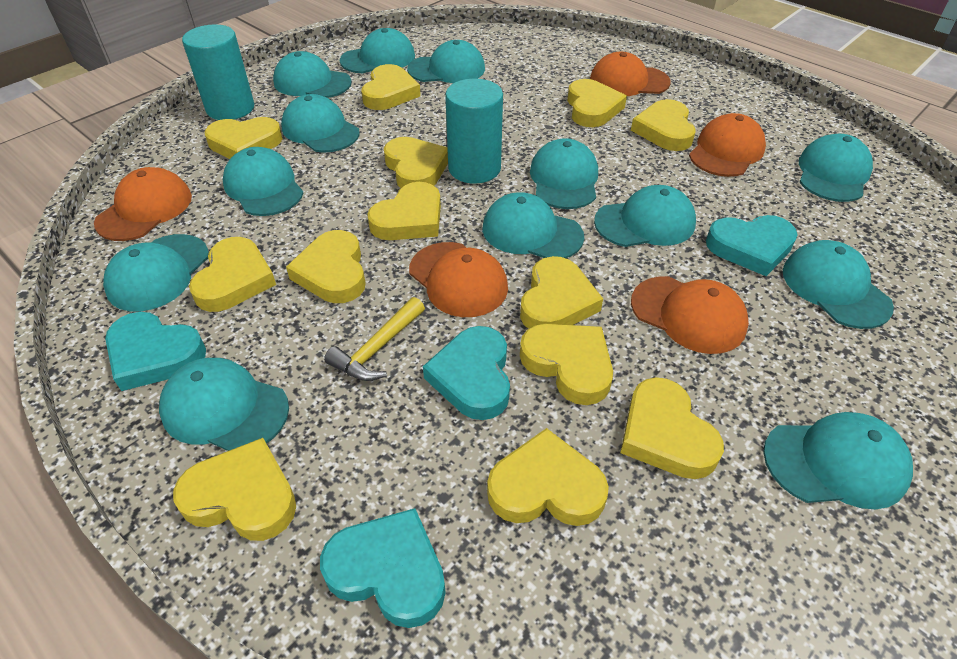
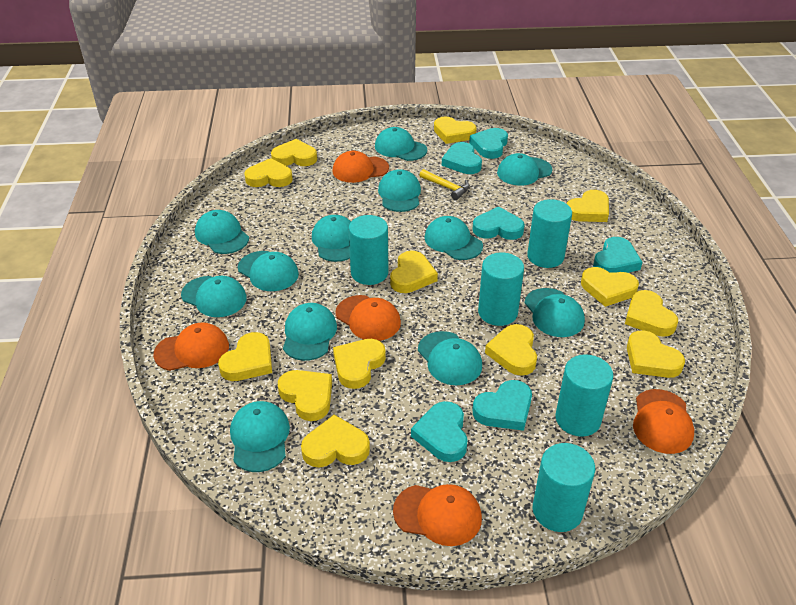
turquoise cap: 13 -> 12
turquoise cylinder: 2 -> 5
turquoise heart: 4 -> 6

